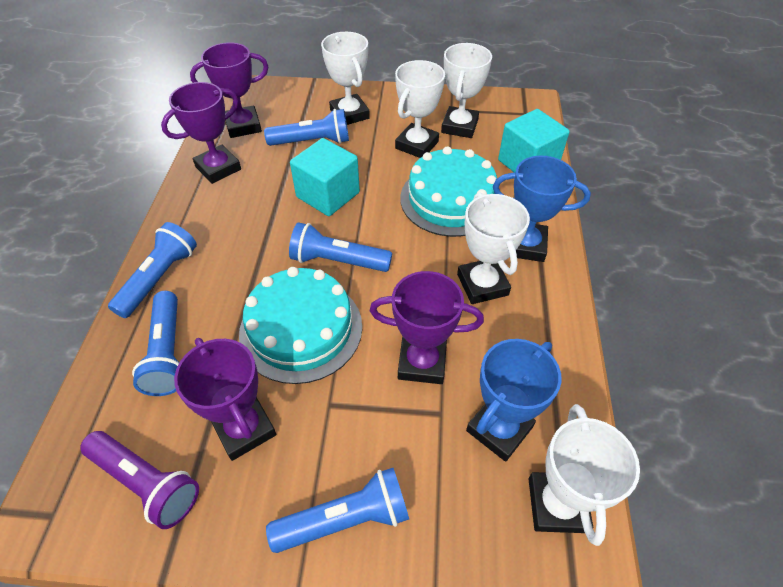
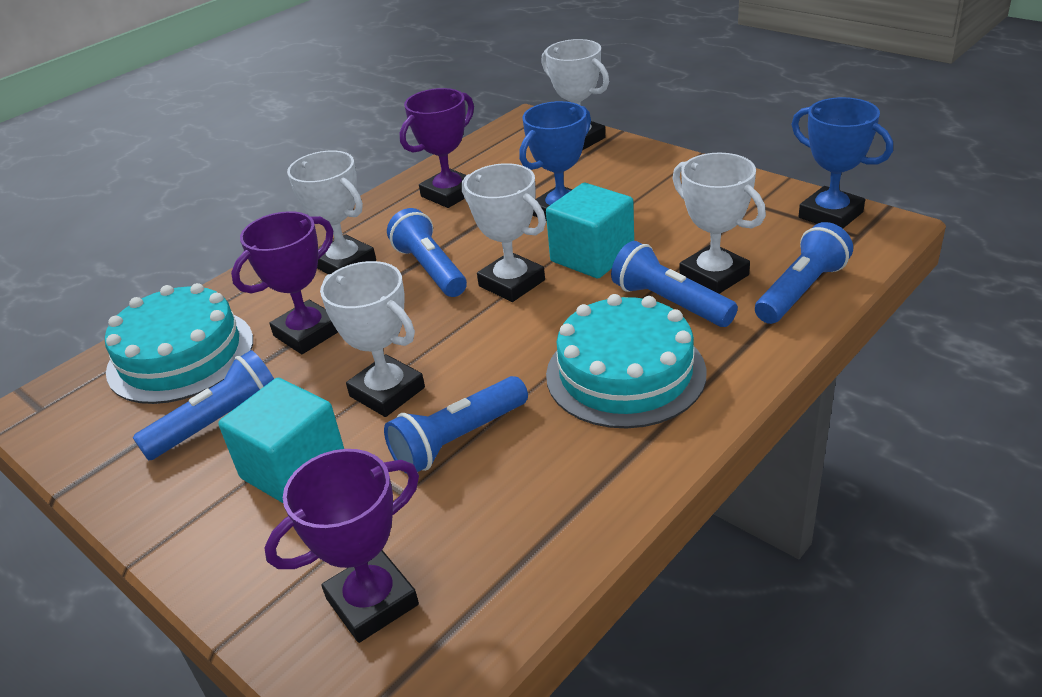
purple flashlight: 1 -> 0
purple trophy: 4 -> 3

